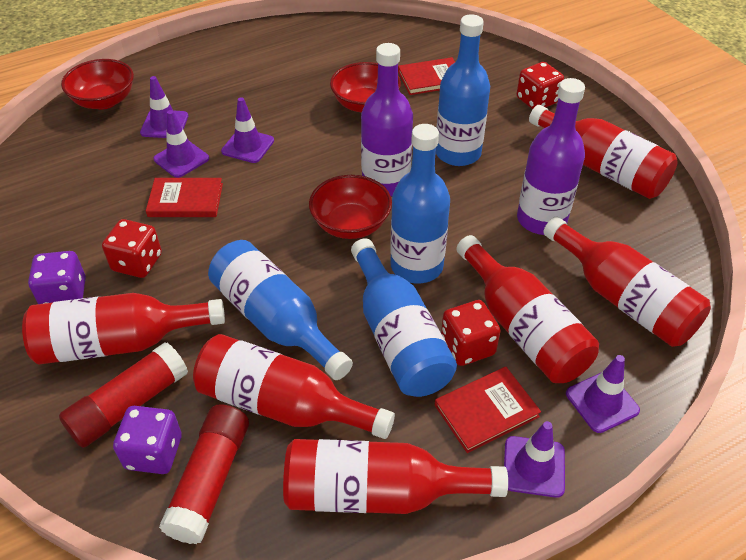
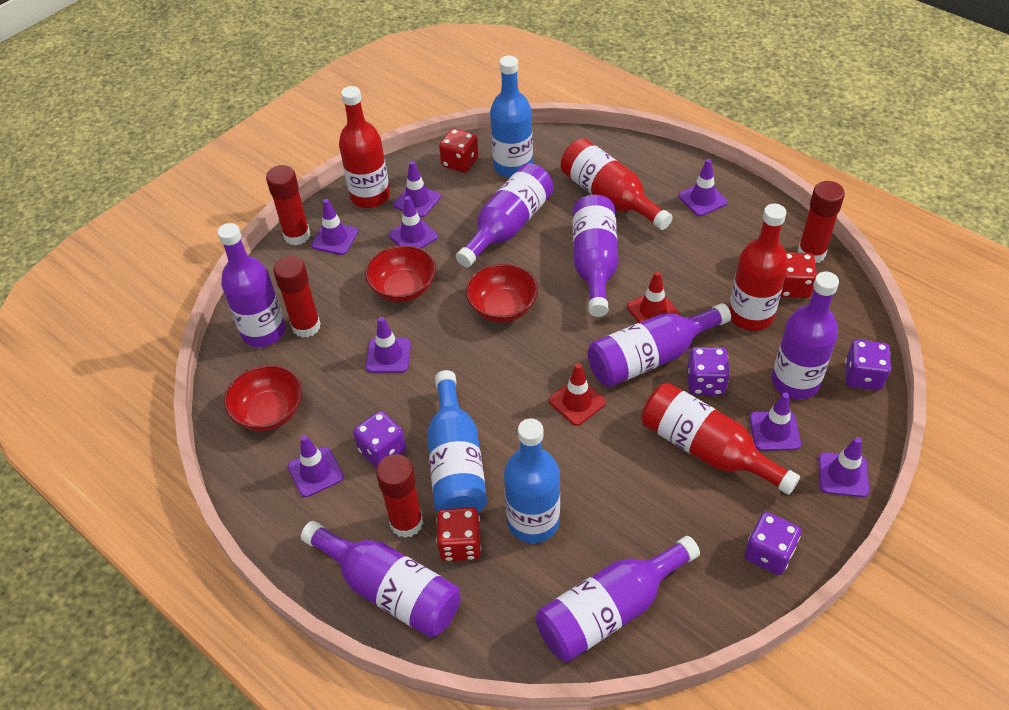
blue bottle: 4 -> 3
purple bottle: 2 -> 7
purple dice: 2 -> 4
purple traffic cone: 5 -> 8
red book: 3 -> 0
red bottle: 6 -> 4
red glue stick: 2 -> 4
red traffic cone: 0 -> 2

